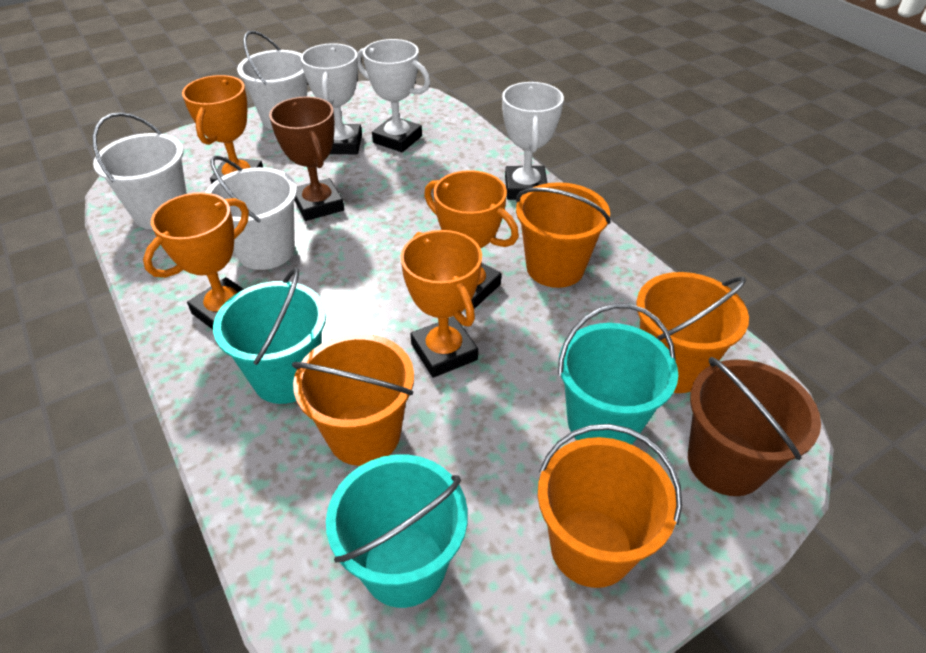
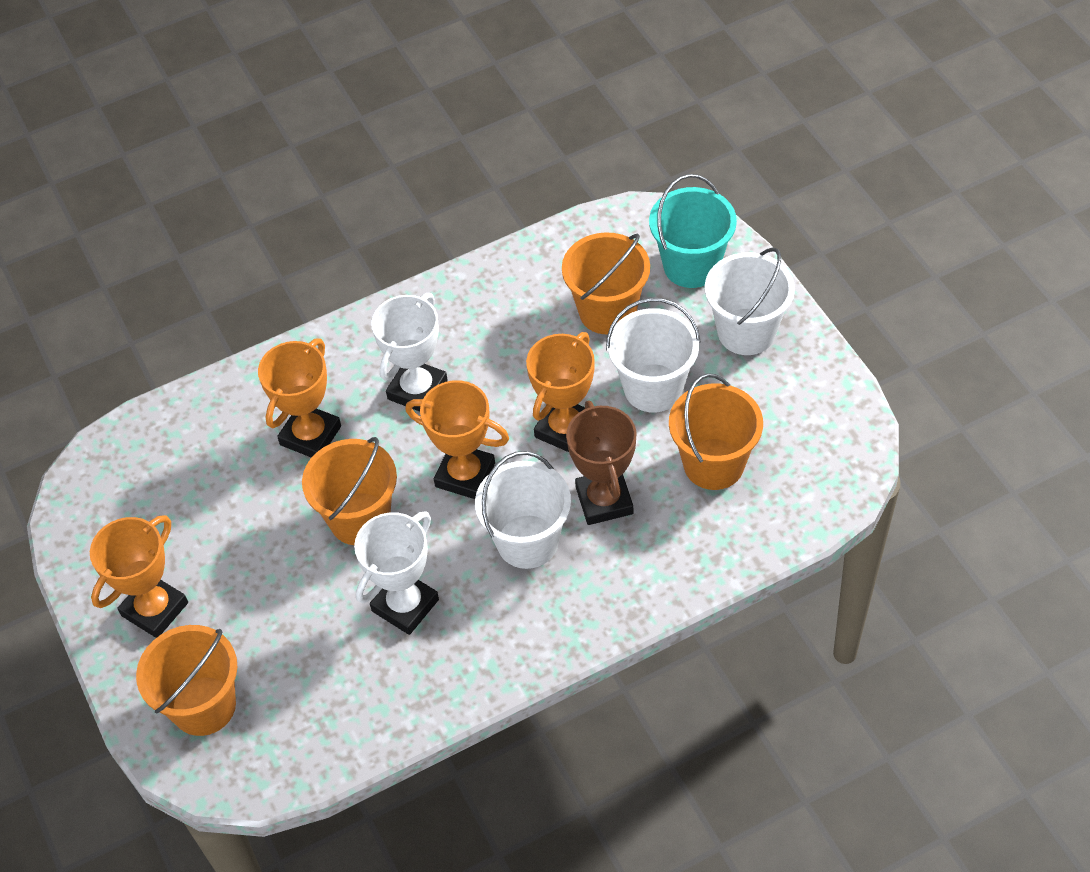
brown bucket: 1 -> 0
turquoise bucket: 3 -> 1
white trophy: 3 -> 2

